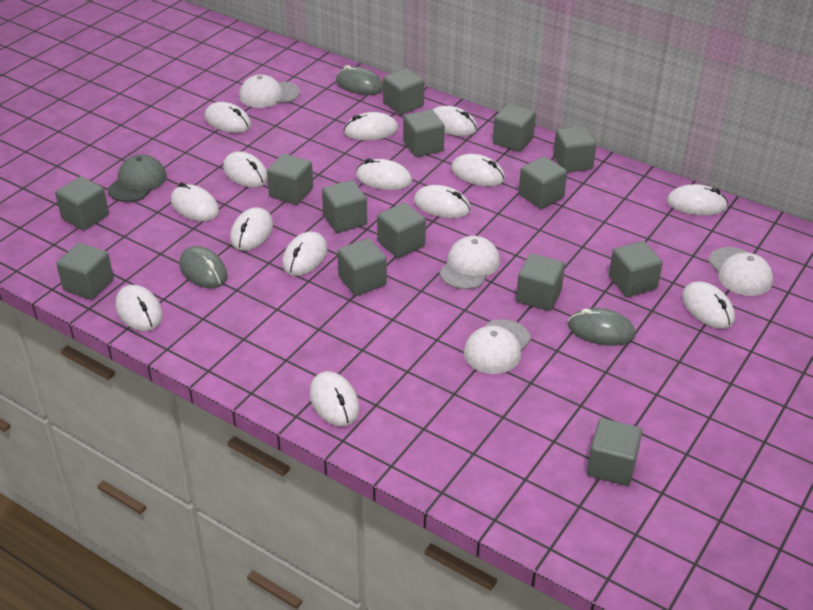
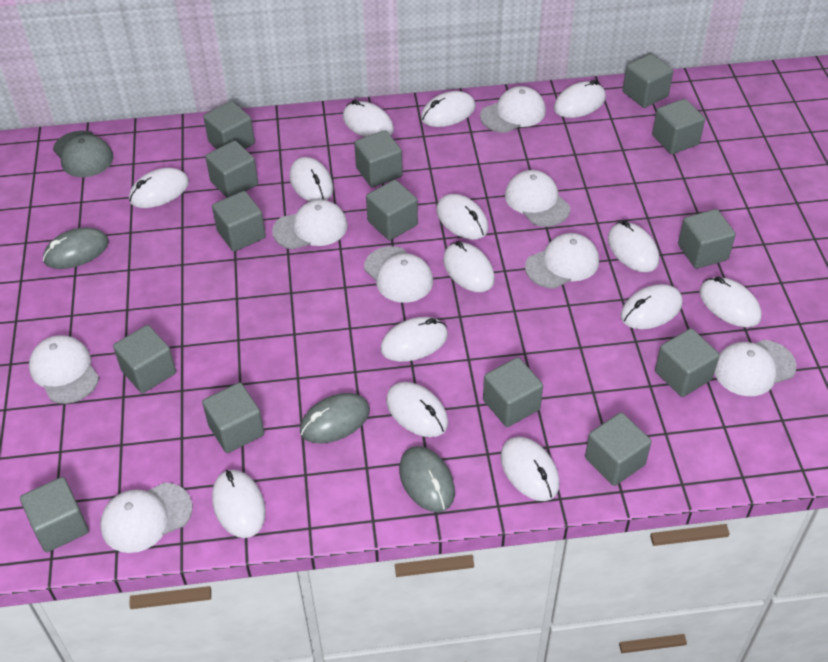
white cap: 4 -> 8

